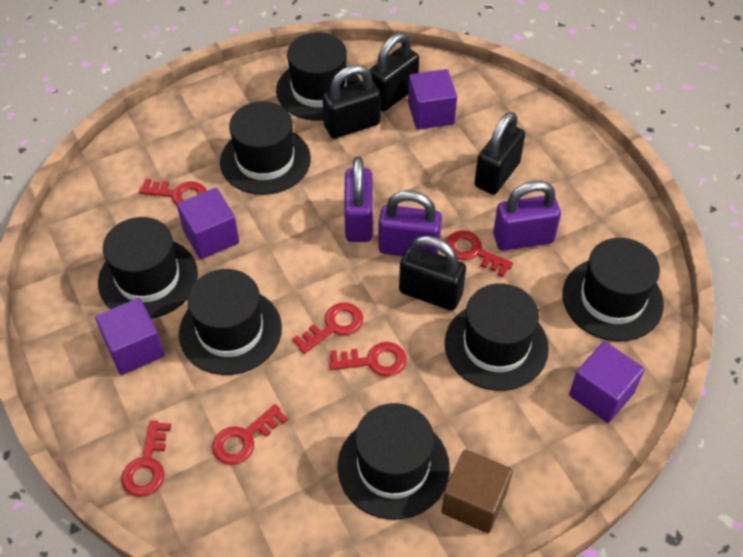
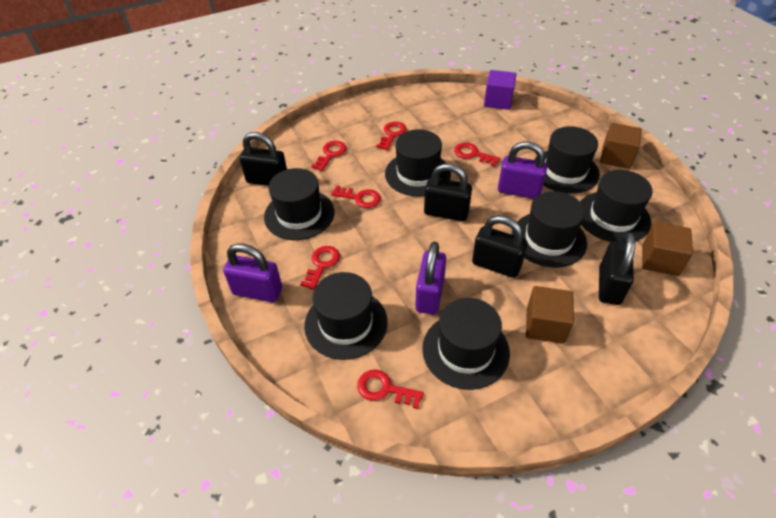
brown cube: 1 -> 3
purple cube: 4 -> 1

